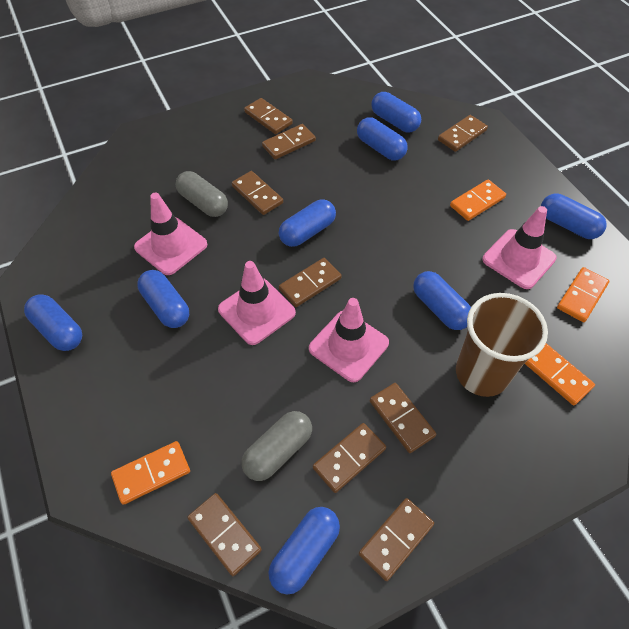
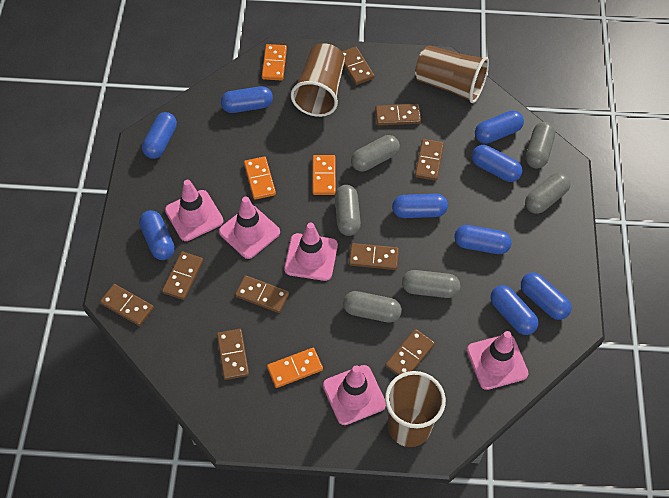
blue capsule: 8 -> 9
brown cup: 1 -> 3
grey capsule: 2 -> 6
pink traffic cone: 4 -> 5

